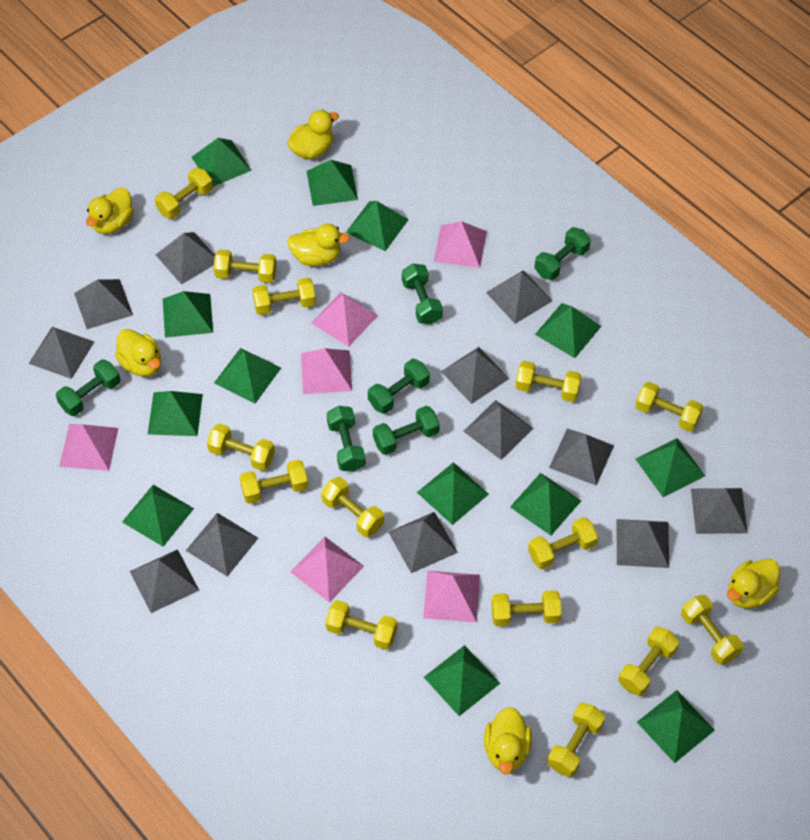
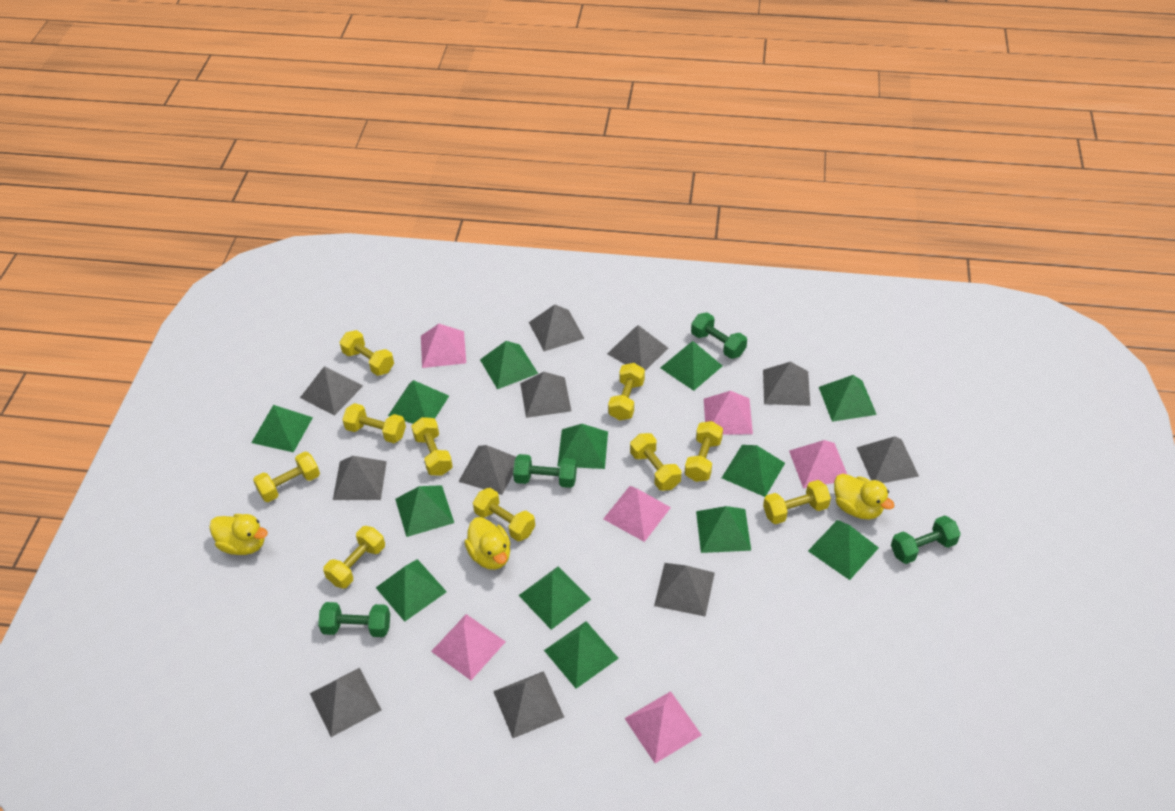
green dumbbell: 6 -> 4
grey pyramid: 12 -> 11
yellow duck: 6 -> 3
yellow dumbbell: 14 -> 10

